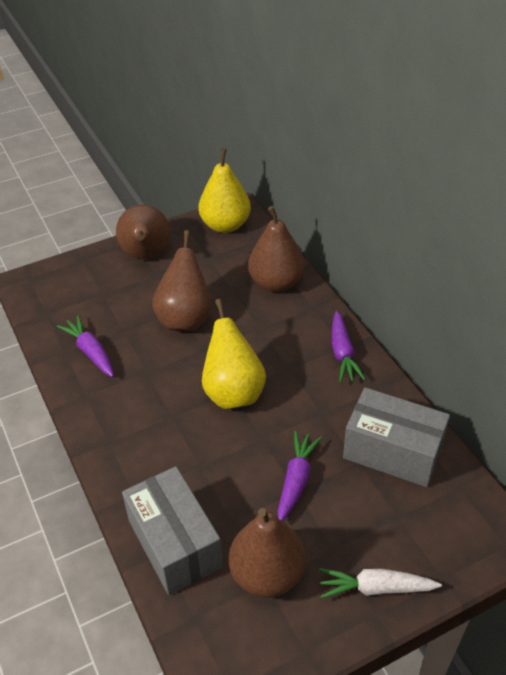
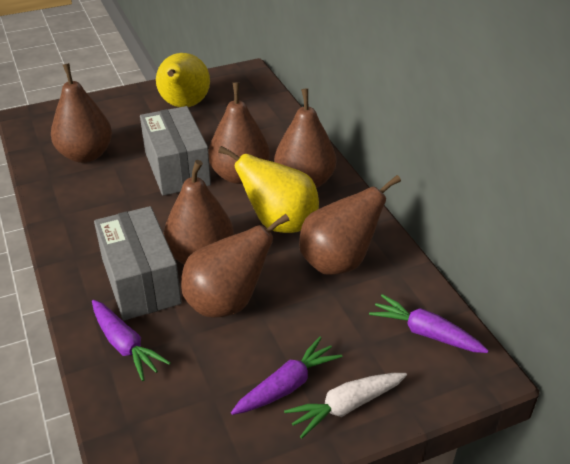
brown pear: 4 -> 6

